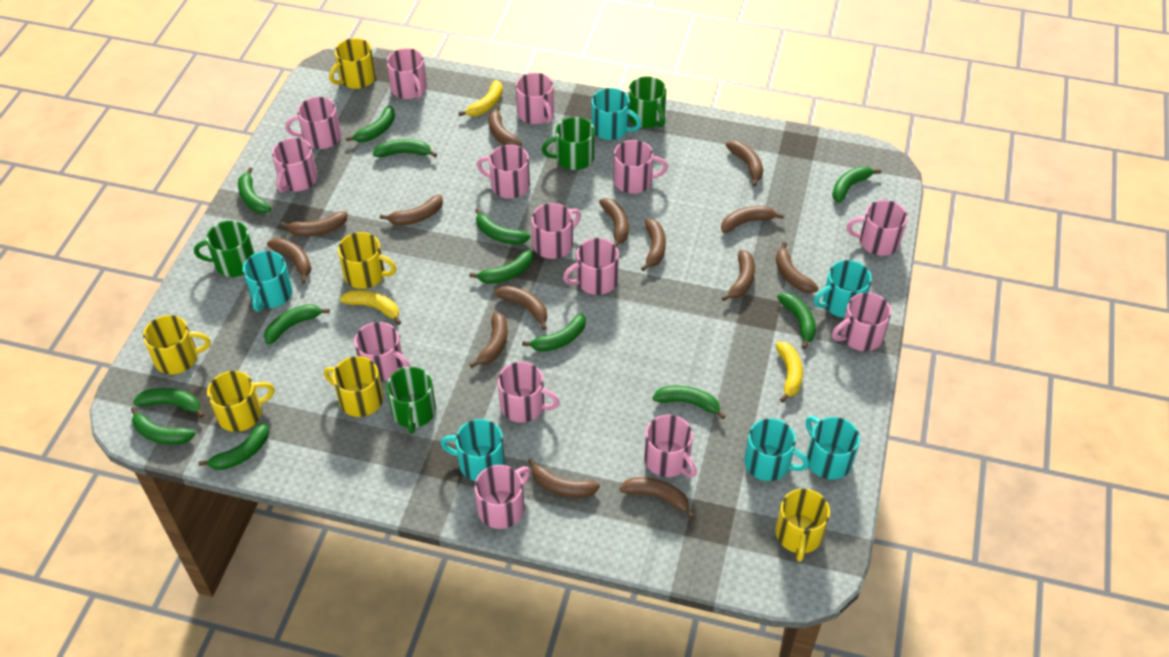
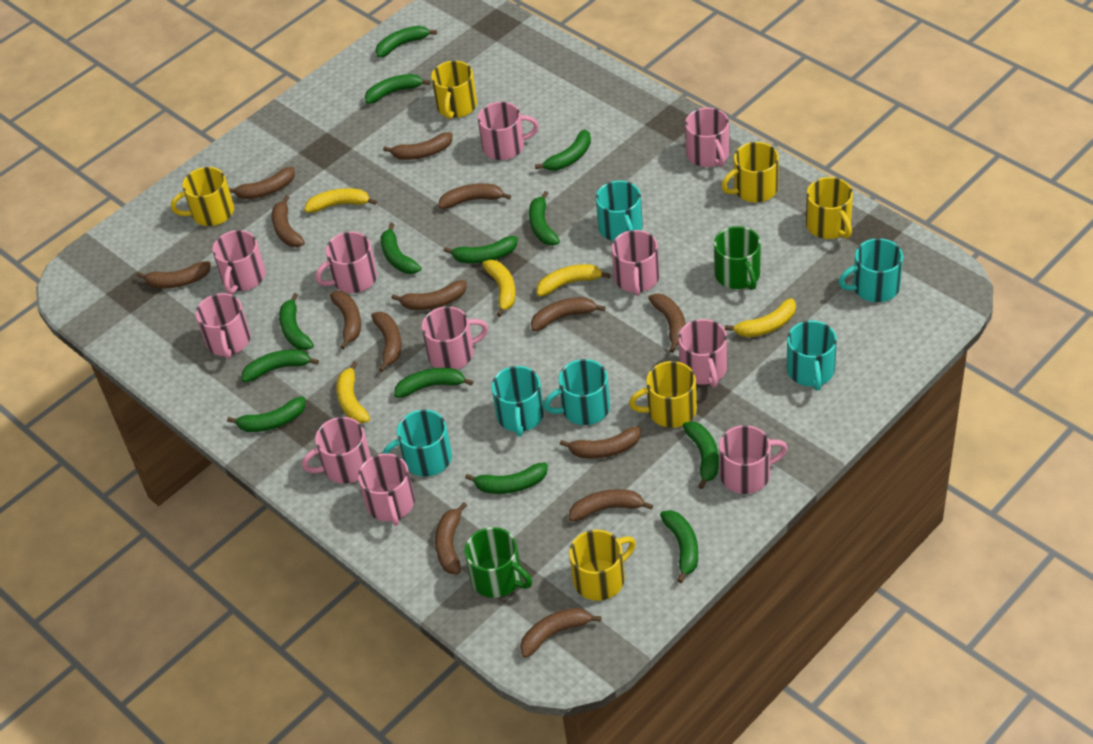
green mug: 4 -> 2
pink mug: 14 -> 11
yellow banana: 3 -> 5

